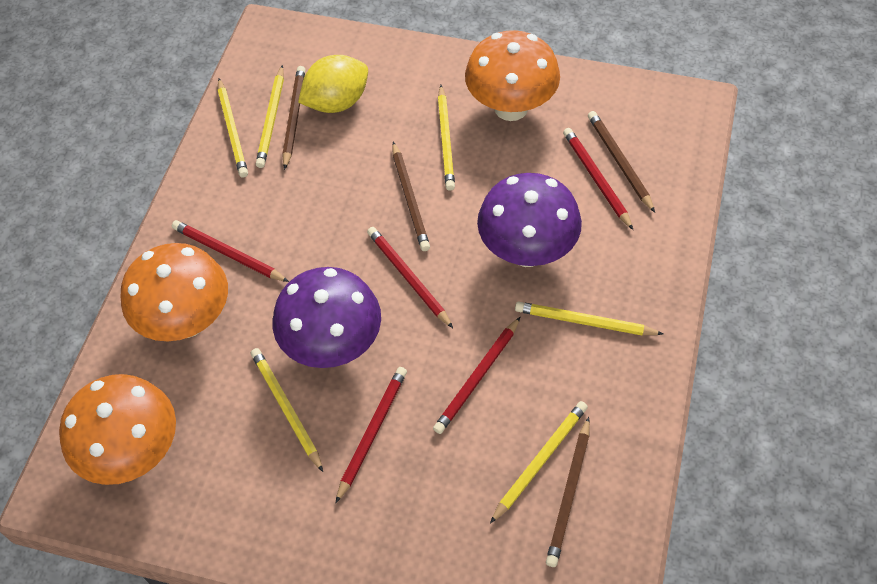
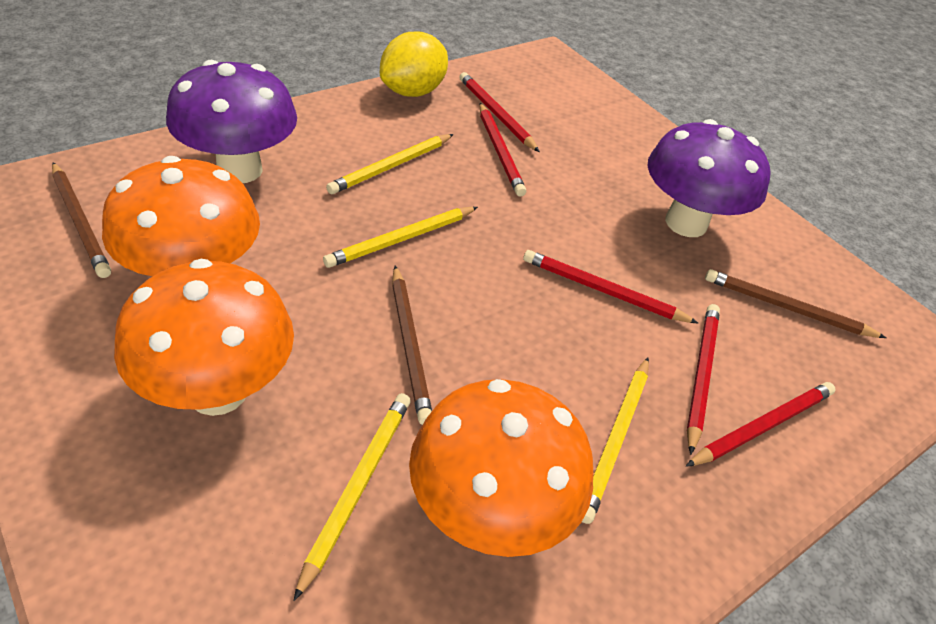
brown pencil: 4 -> 3
yellow pencil: 6 -> 4

